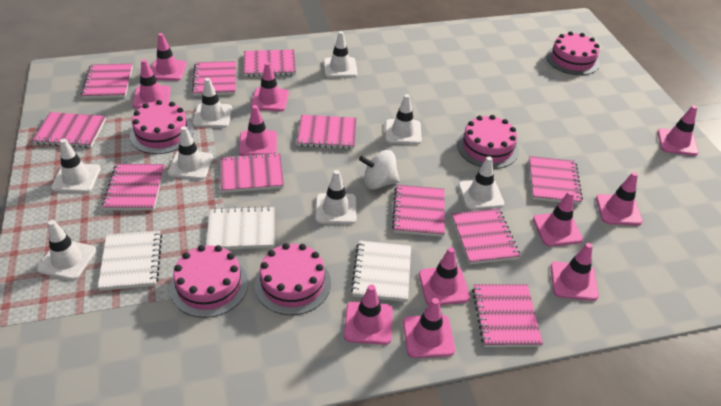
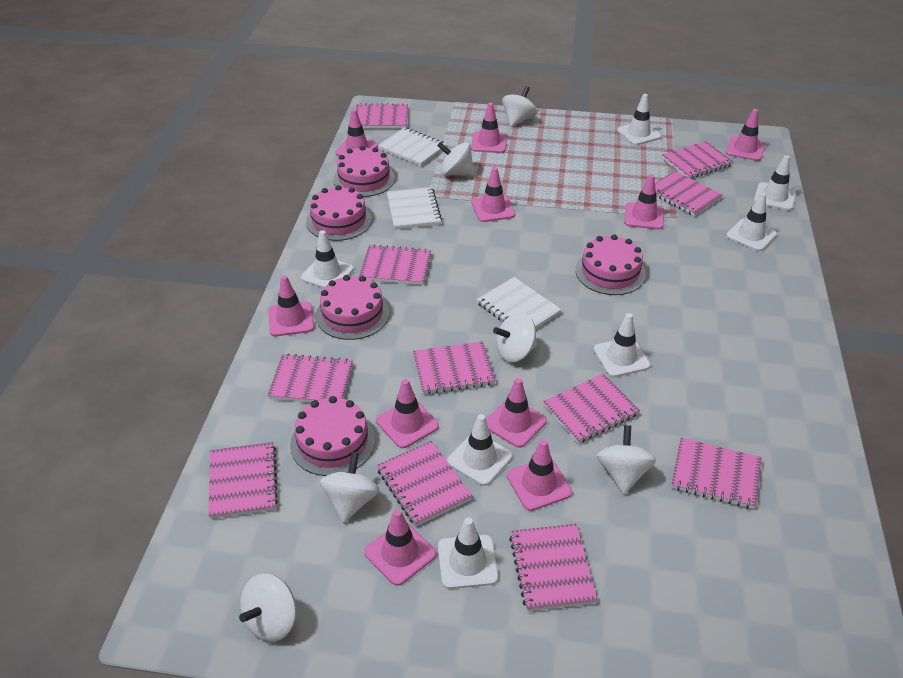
pink traffic cone: 11 -> 10
white spinning top: 1 -> 6
white traffic cone: 8 -> 7

